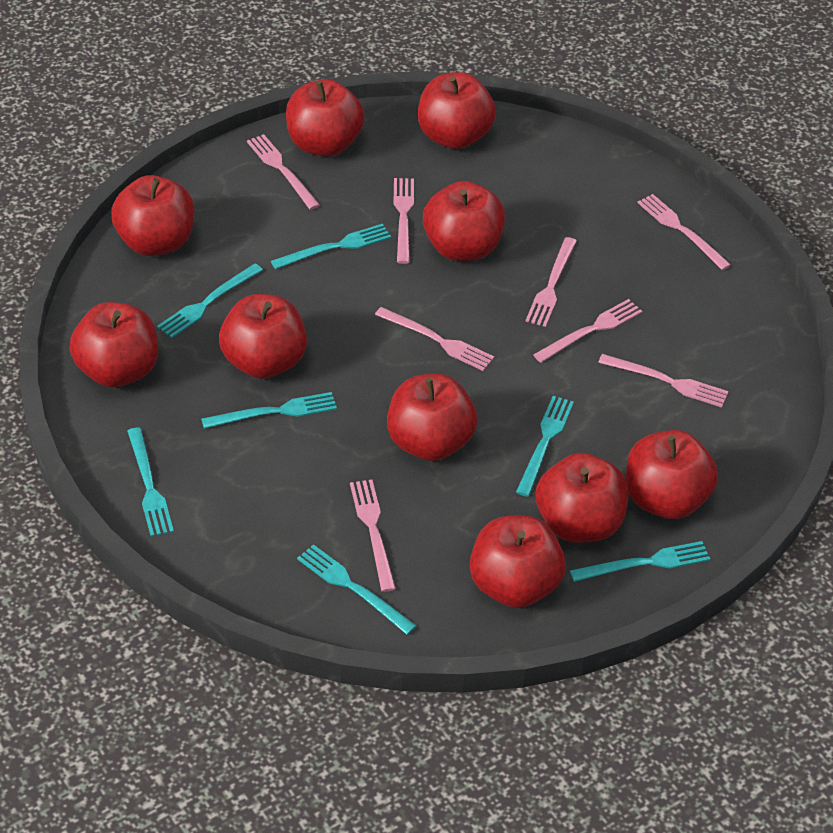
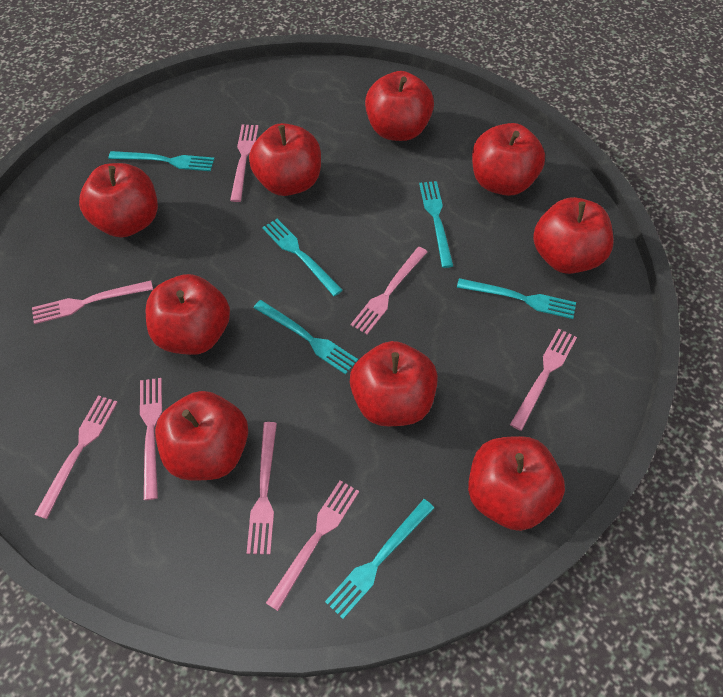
red apple: 10 -> 9
turquoise fork: 7 -> 6

